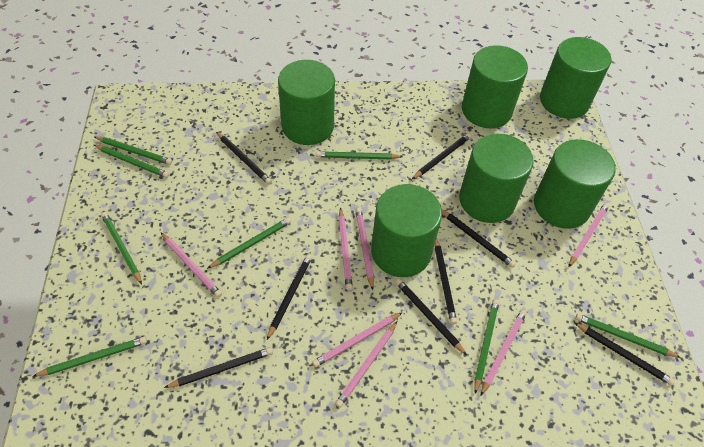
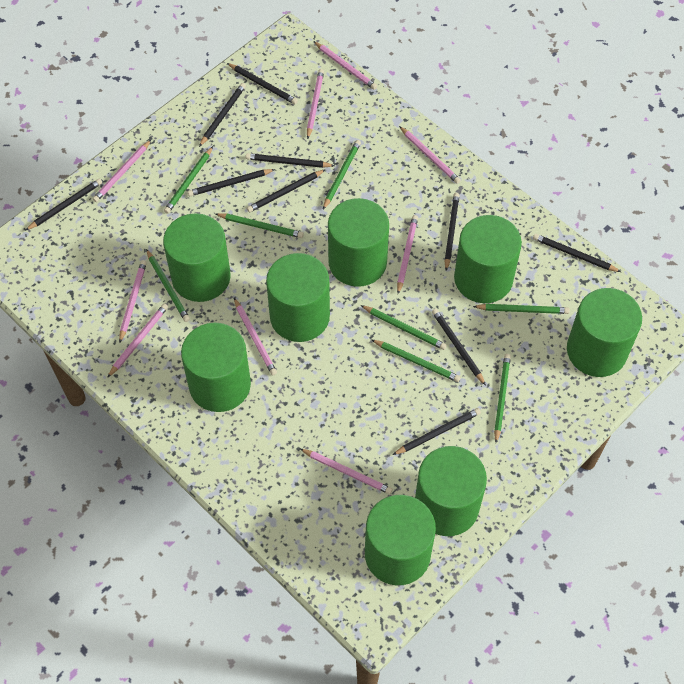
black pencil: 8 -> 10
green cylinder: 6 -> 8
pink pencil: 7 -> 9

